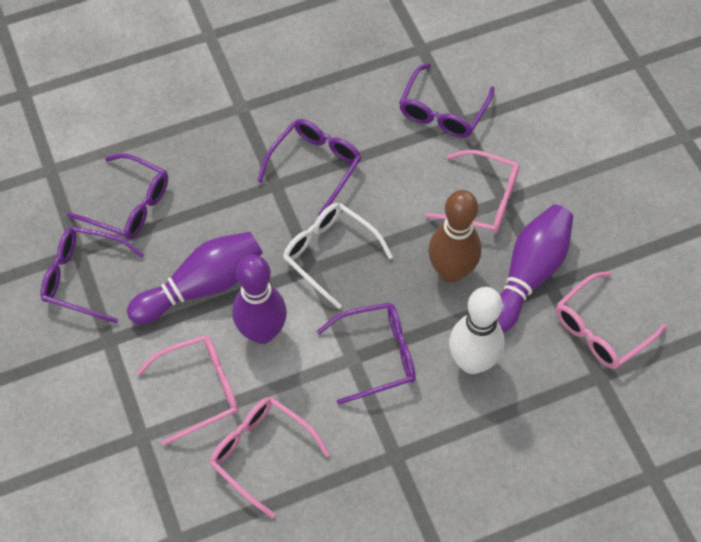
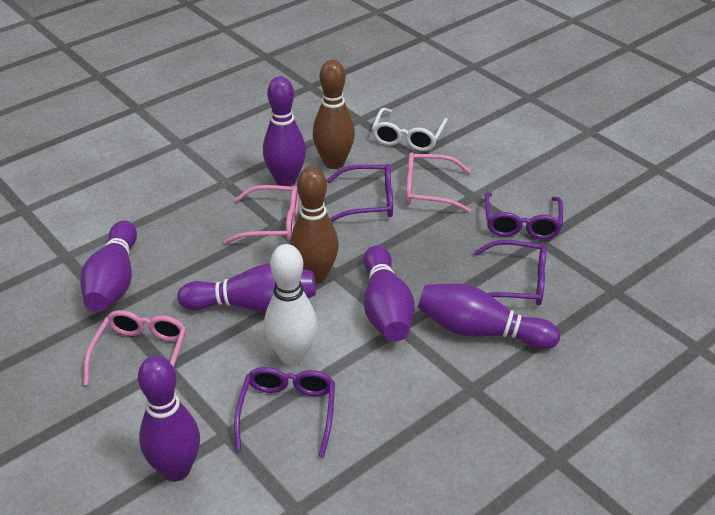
brown bowling pin: 1 -> 2
pink glasses: 4 -> 3
purple bowling pin: 3 -> 6
purple glasses: 5 -> 4

